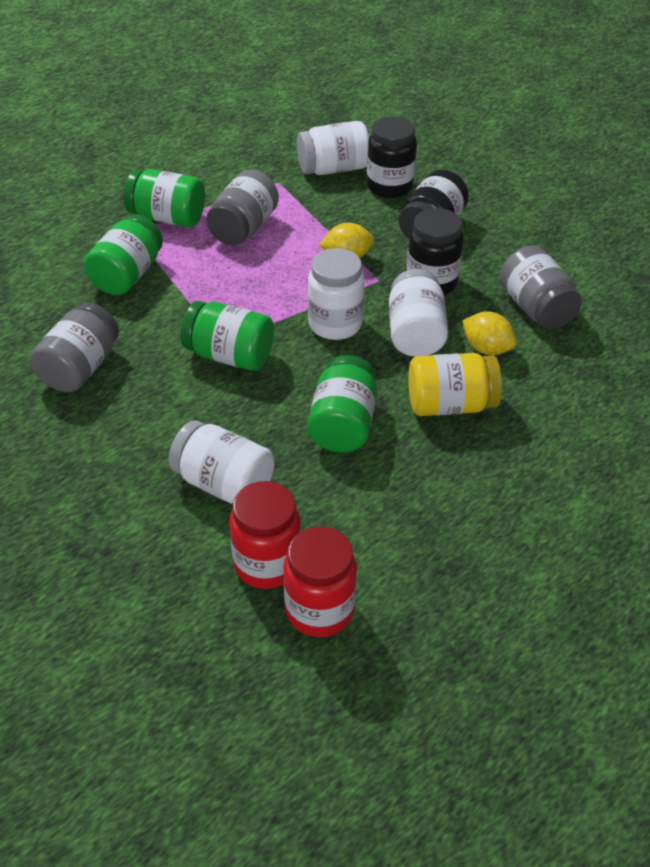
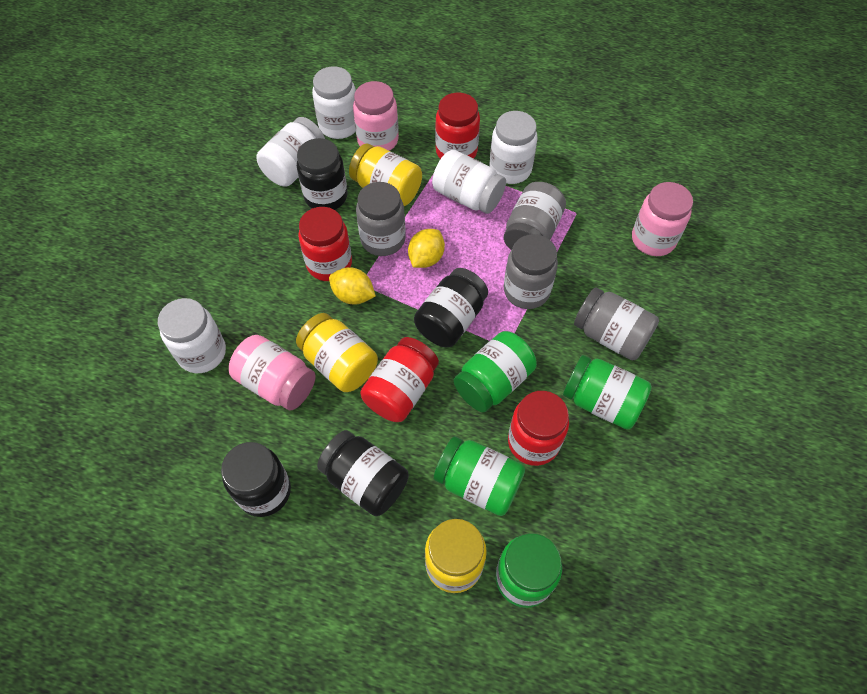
black jar: 3 -> 4
grey jar: 3 -> 4
pink jar: 0 -> 3
red jar: 2 -> 4
white jar: 4 -> 5
yellow jar: 1 -> 3

